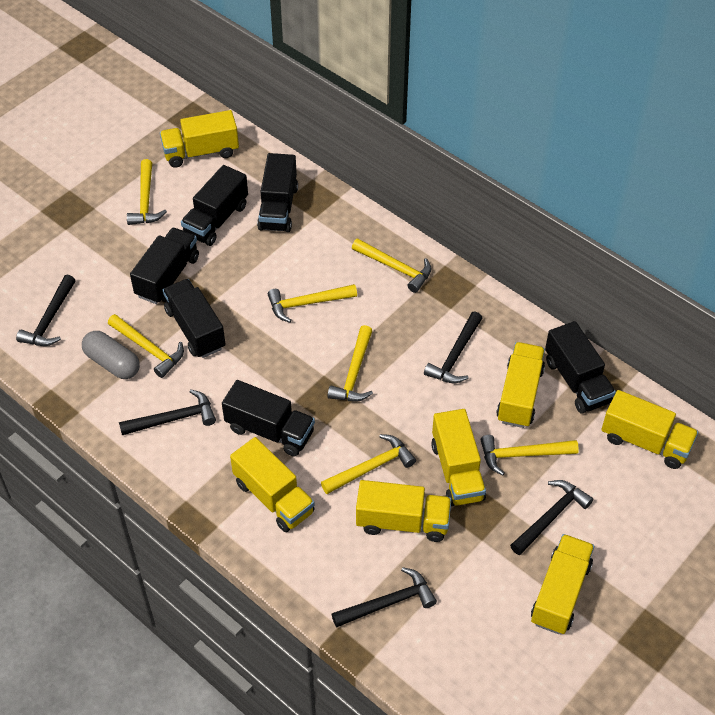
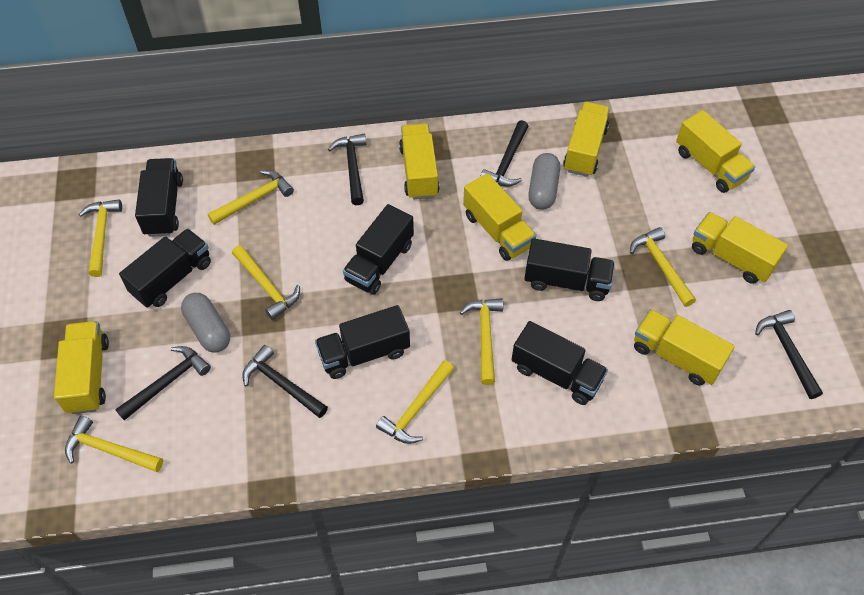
grey capsule: 1 -> 2

